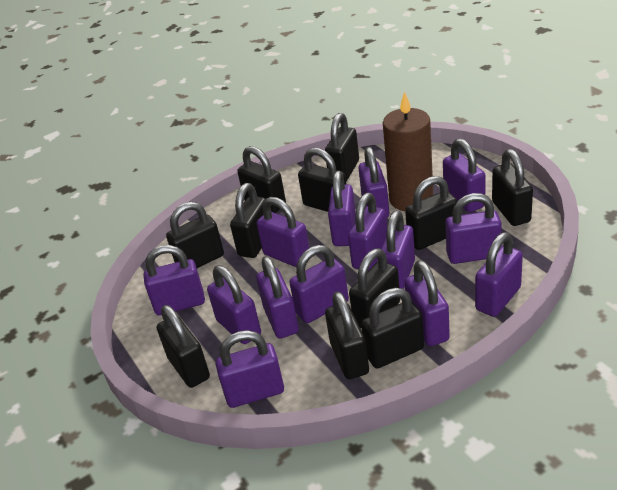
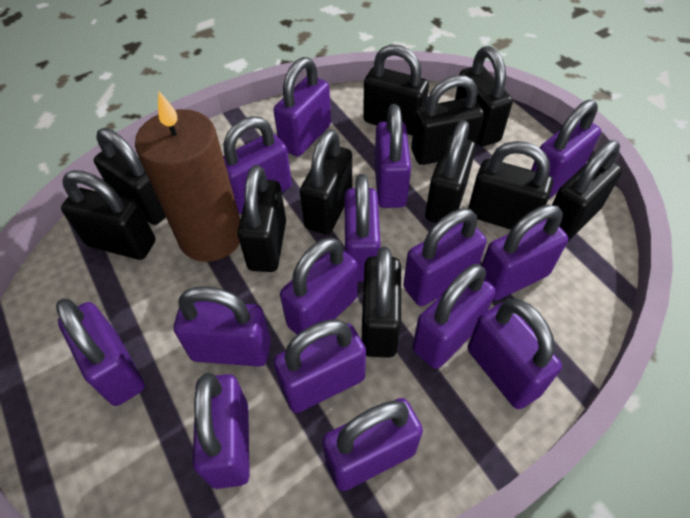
purple padlock: 14 -> 15

